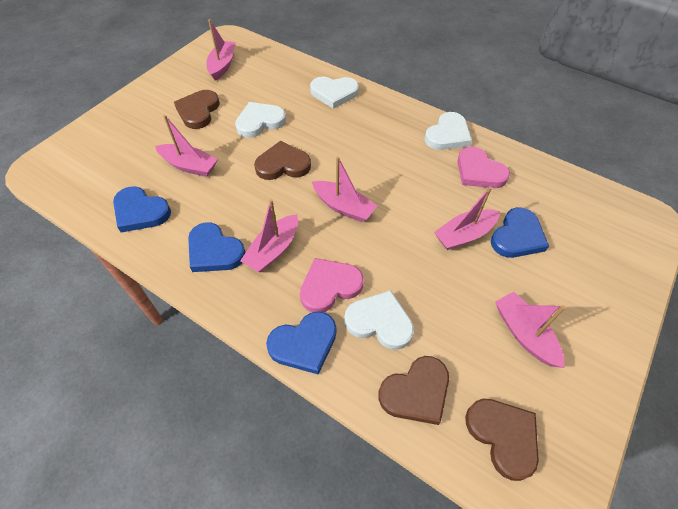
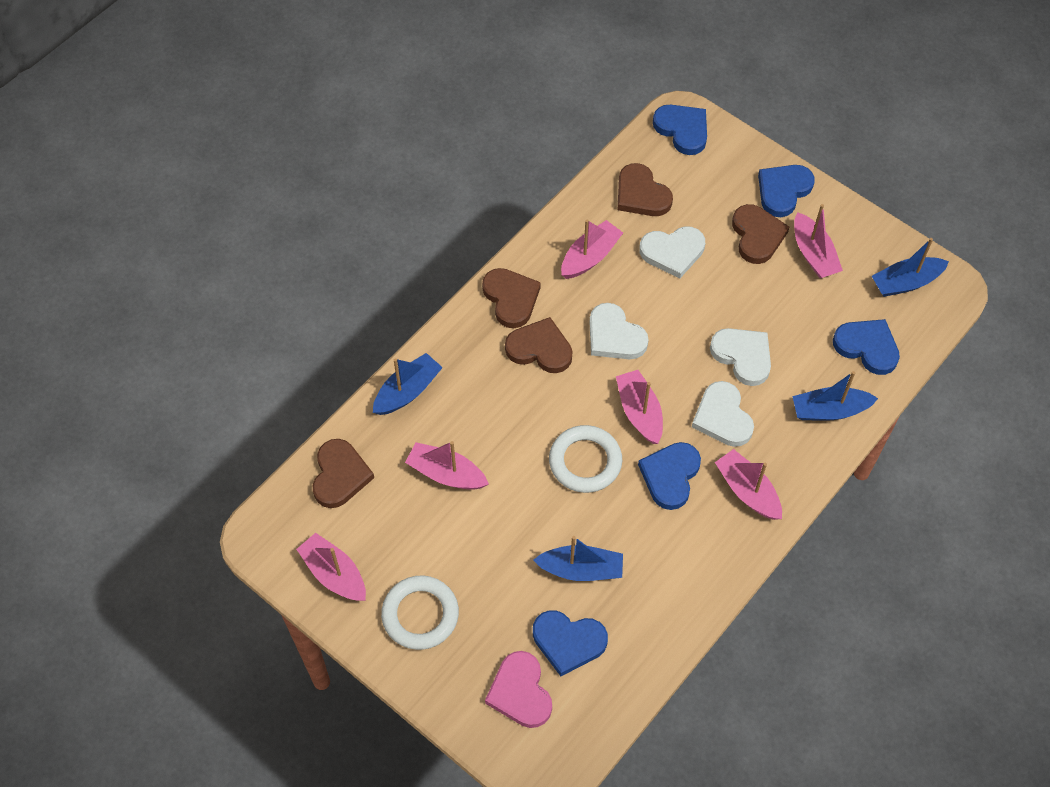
blue boat: 0 -> 4
blue heart: 4 -> 5
brown heart: 4 -> 5
pink heart: 2 -> 1
white ring: 0 -> 2

